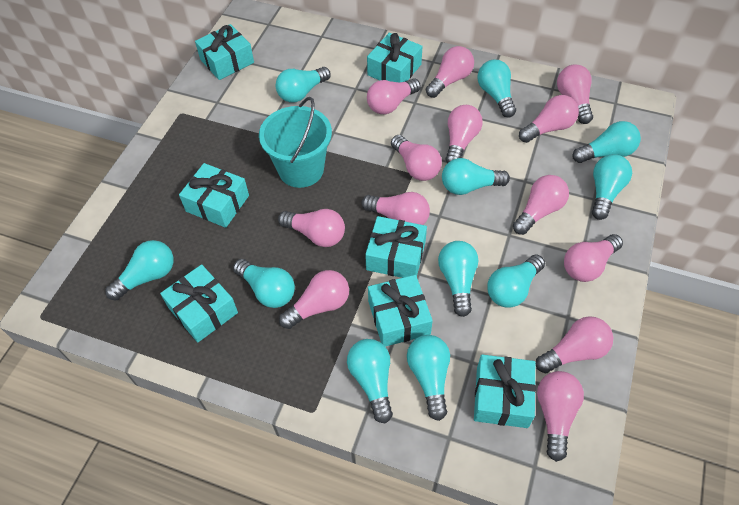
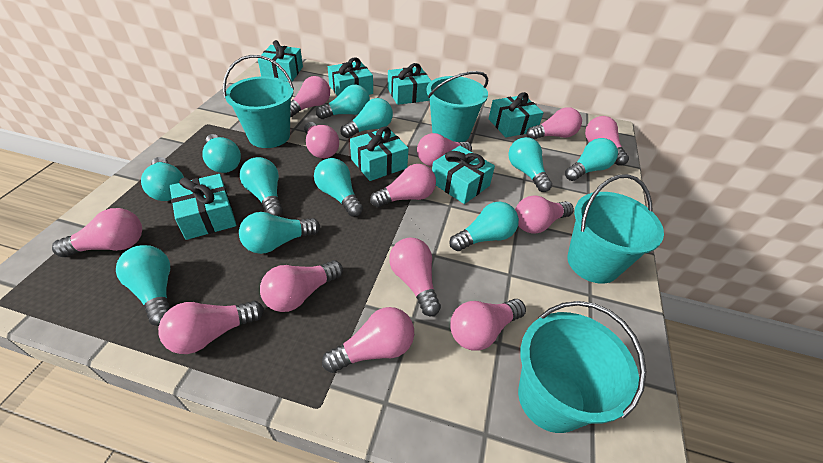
turquoise bucket: 1 -> 4

